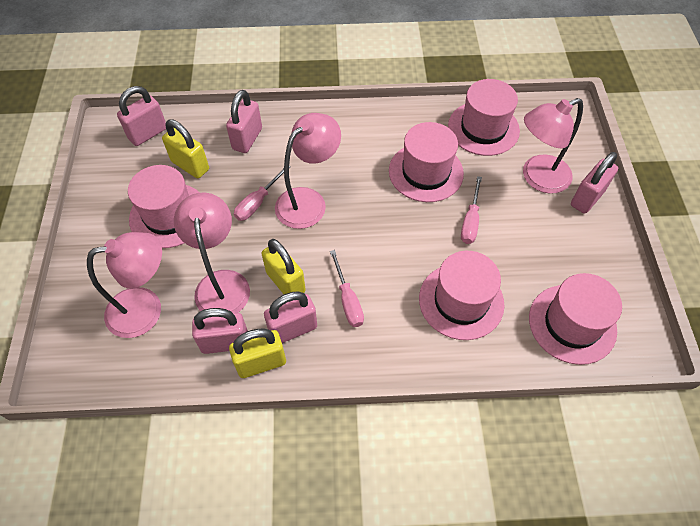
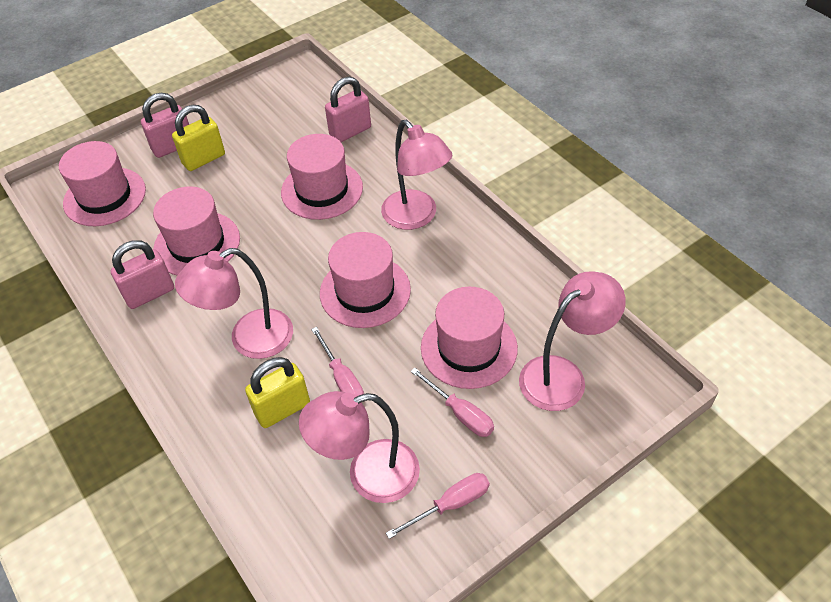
pink padlock: 5 -> 3
yellow padlock: 3 -> 2

